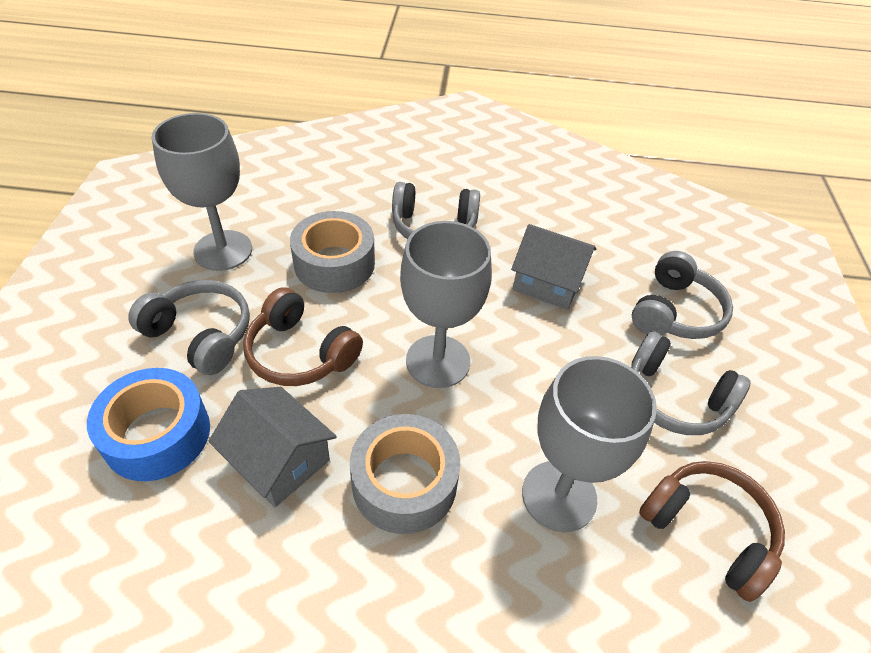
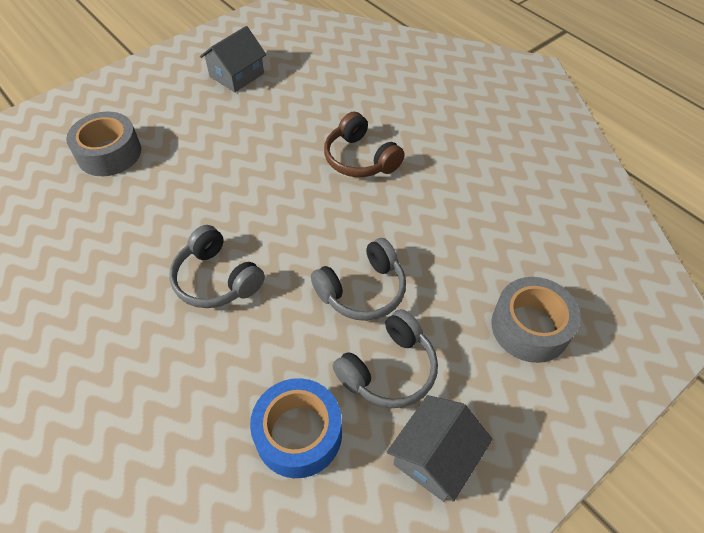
brown headphones: 2 -> 1
grey goblet: 3 -> 0
grey headphones: 4 -> 3

